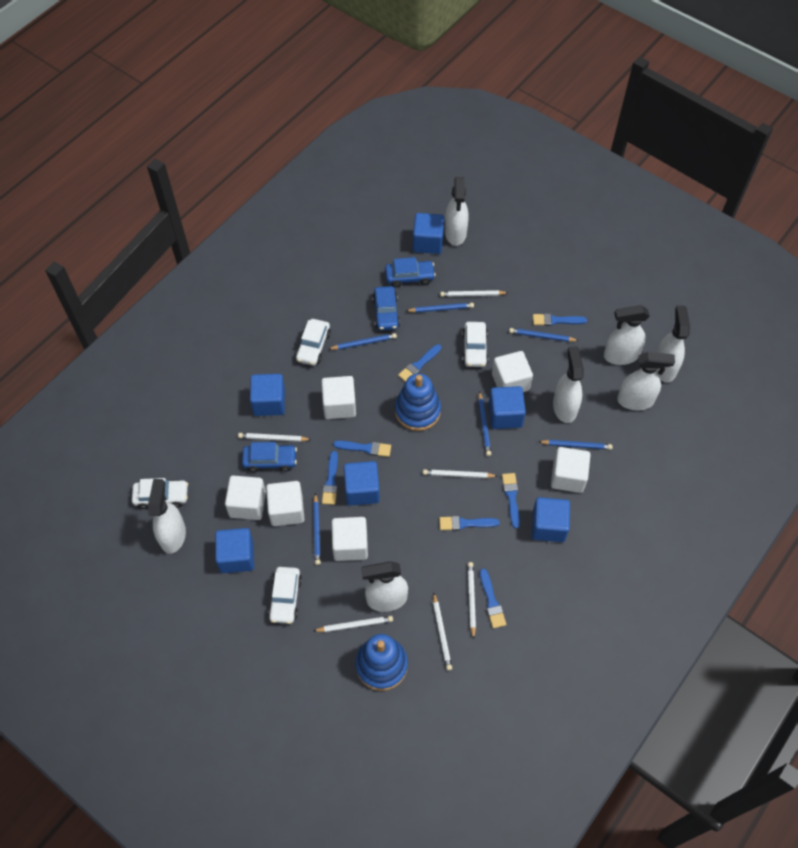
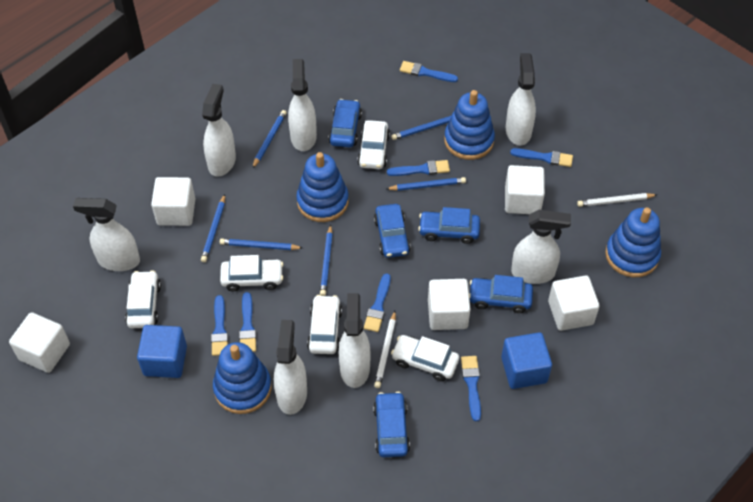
blue car: 3 -> 5
blue cube: 6 -> 2
blue stacking toy: 2 -> 4
white car: 4 -> 5
white cube: 6 -> 5
white pencil: 6 -> 2

